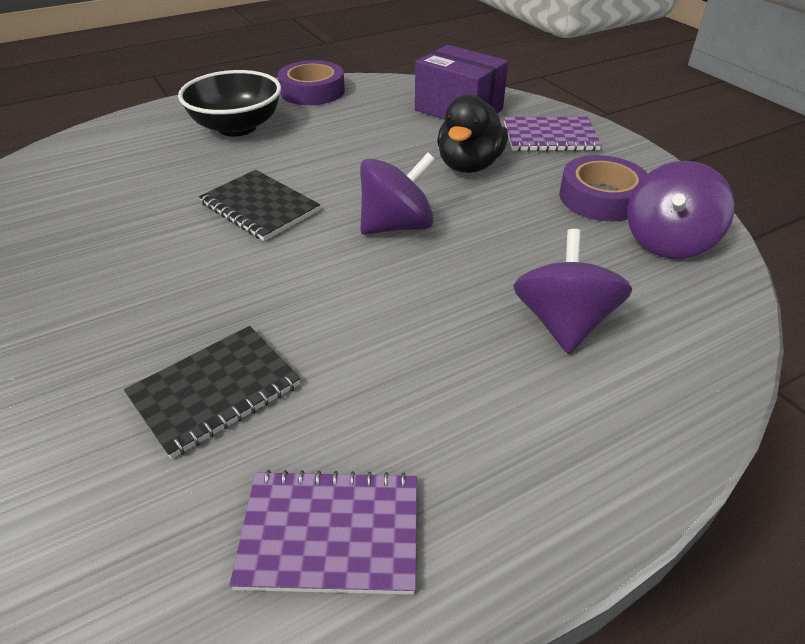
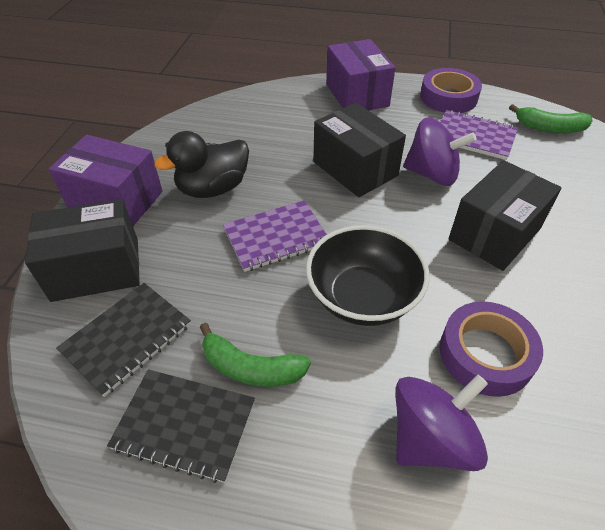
black box: 0 -> 3
green banana: 0 -> 2
purple box: 1 -> 2
purple spinning top: 3 -> 2

